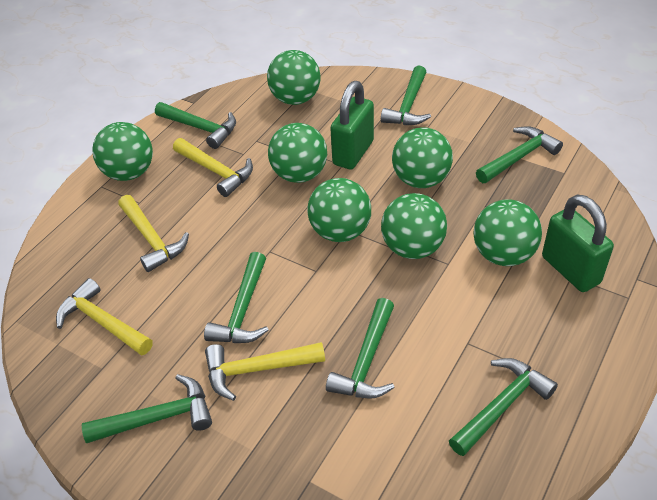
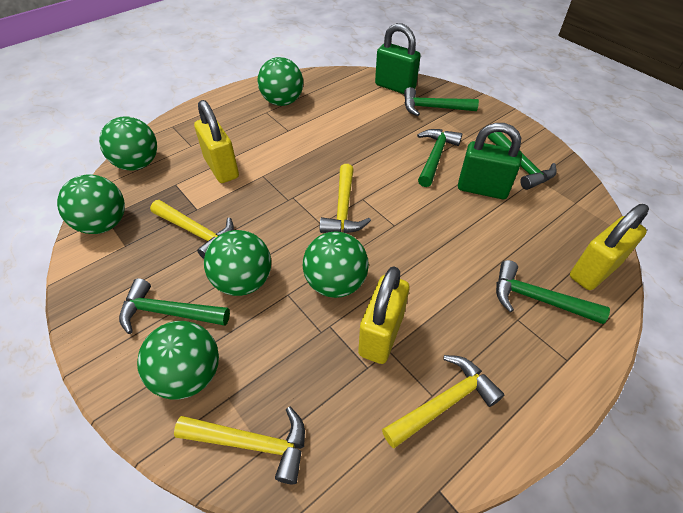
green ball: 7 -> 6
green hammer: 7 -> 5
yellow padlock: 0 -> 3

